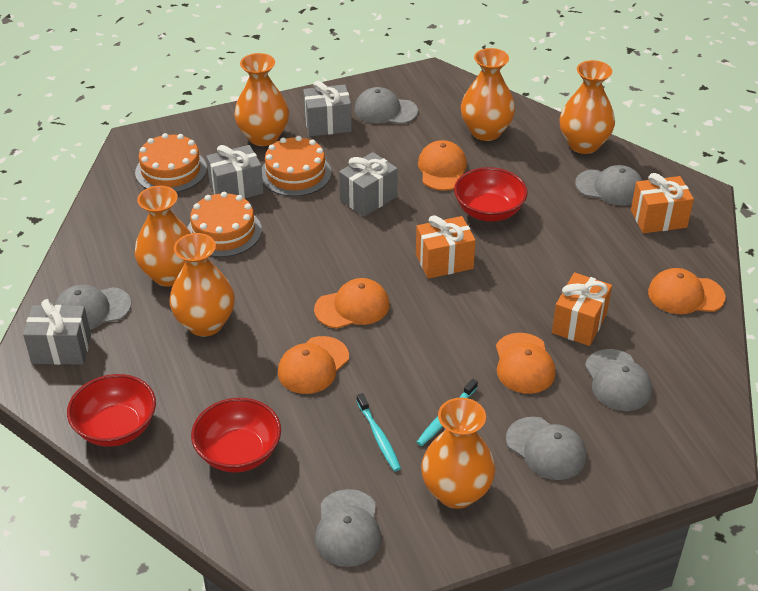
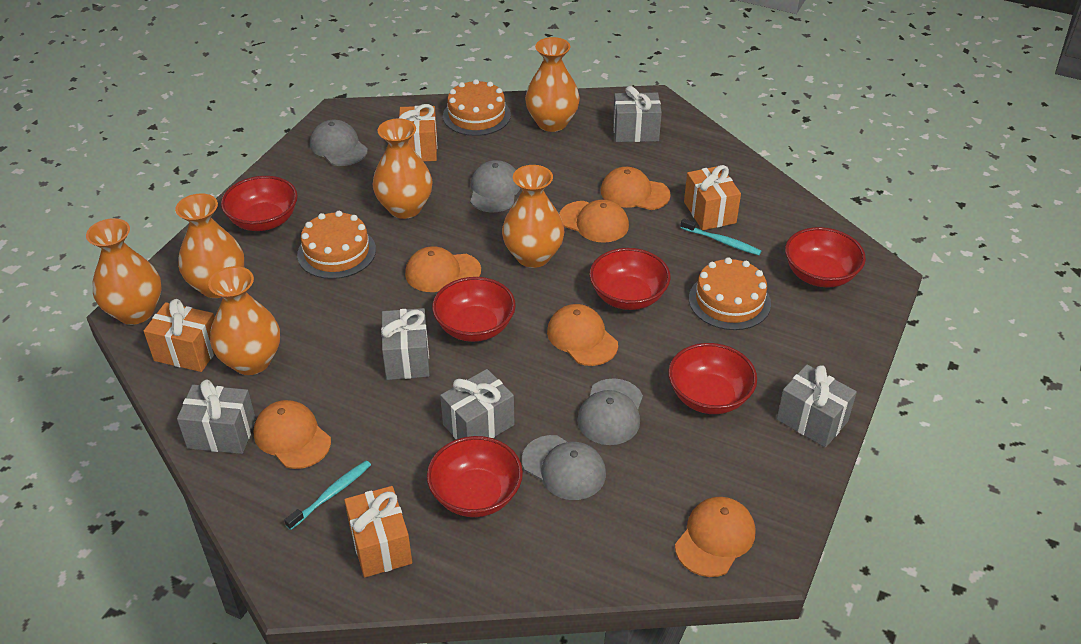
grey cap: 6 -> 4
grey gift: 4 -> 5
orange cap: 5 -> 6
orange gift: 3 -> 4
red bowl: 3 -> 6

